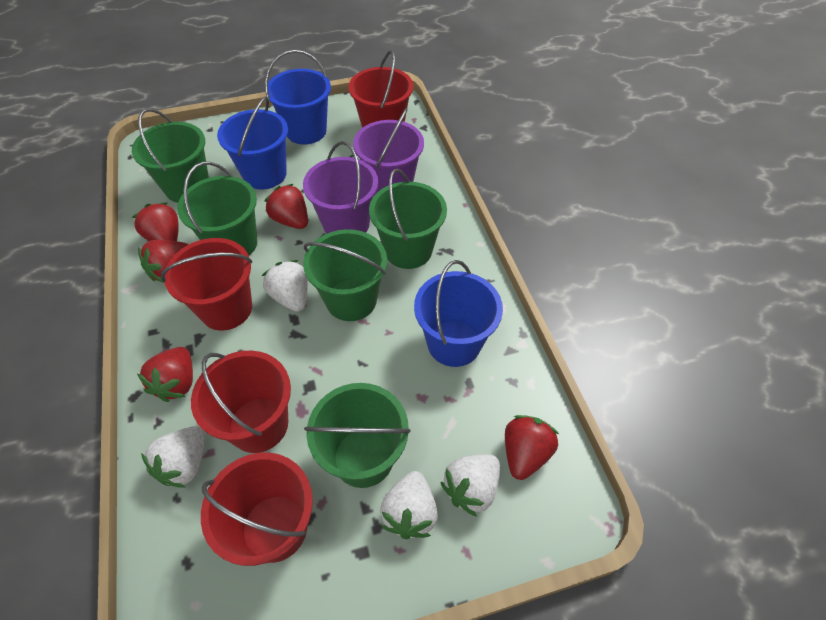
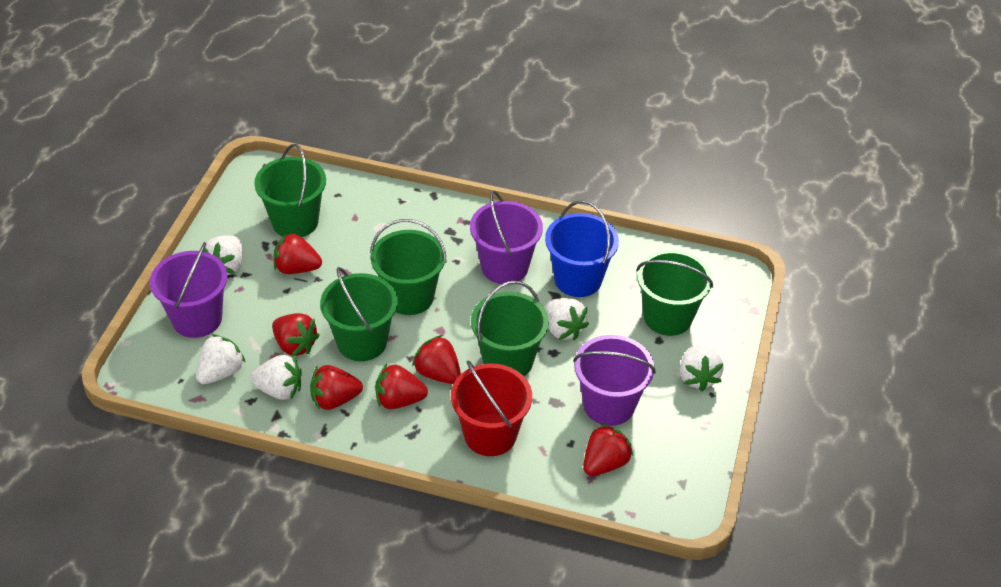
blue bucket: 3 -> 1
purple bucket: 2 -> 3
red bucket: 4 -> 1
red strawberry: 5 -> 6
white strawberry: 4 -> 5

